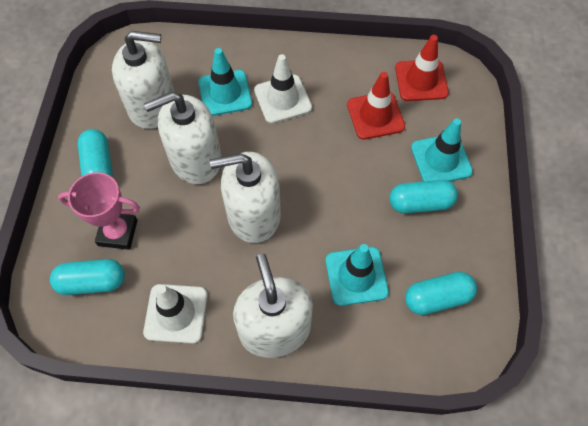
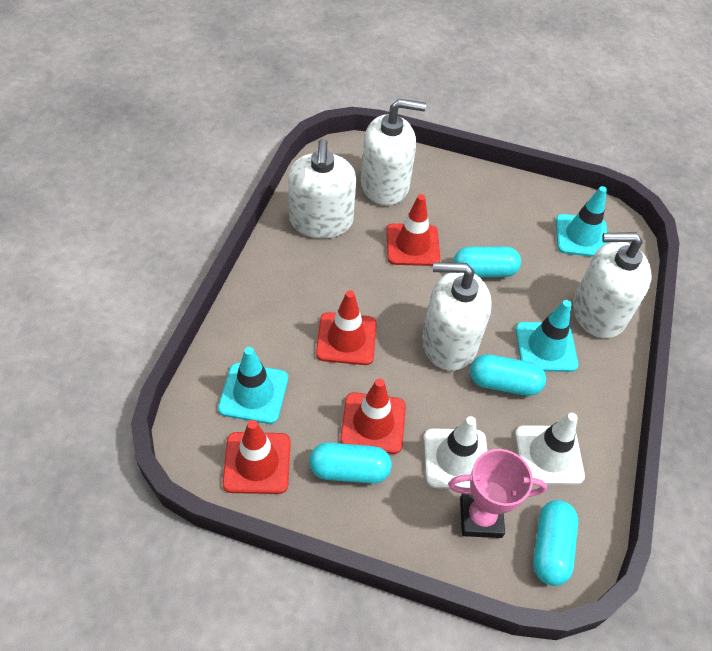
red traffic cone: 2 -> 4

